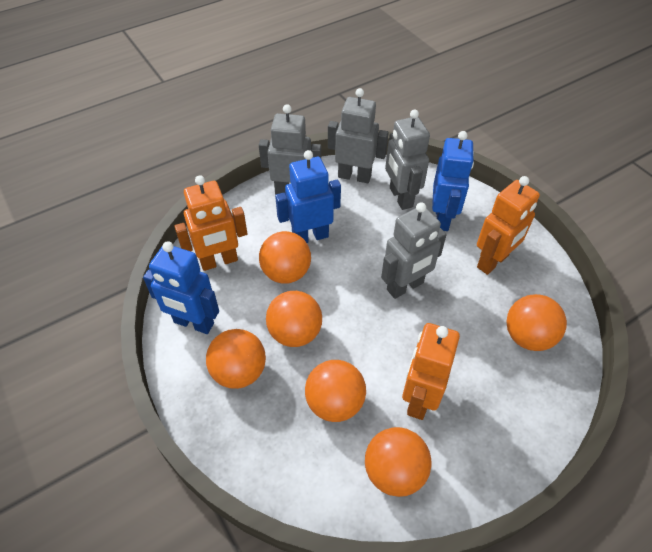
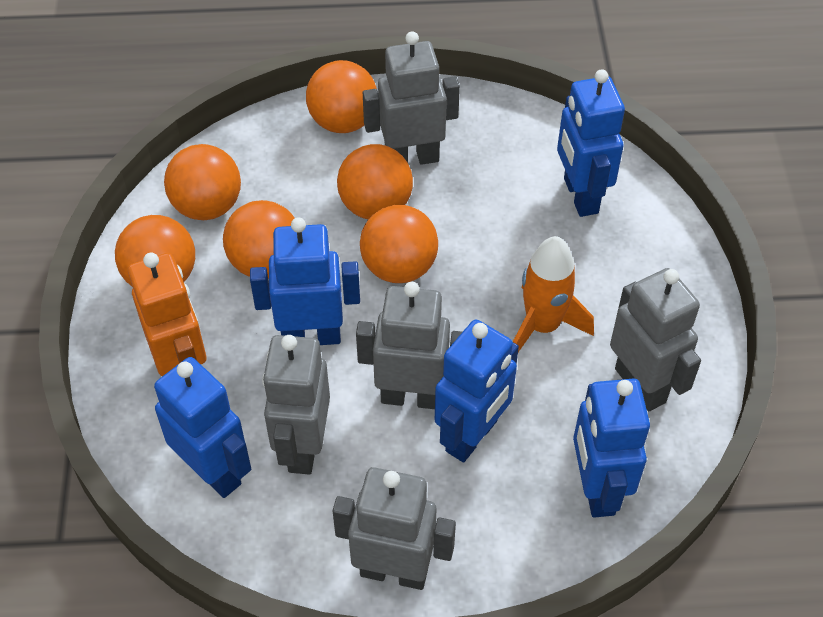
blue robot: 3 -> 5
grey robot: 4 -> 5
orange robot: 3 -> 1
orange rocket: 0 -> 1

